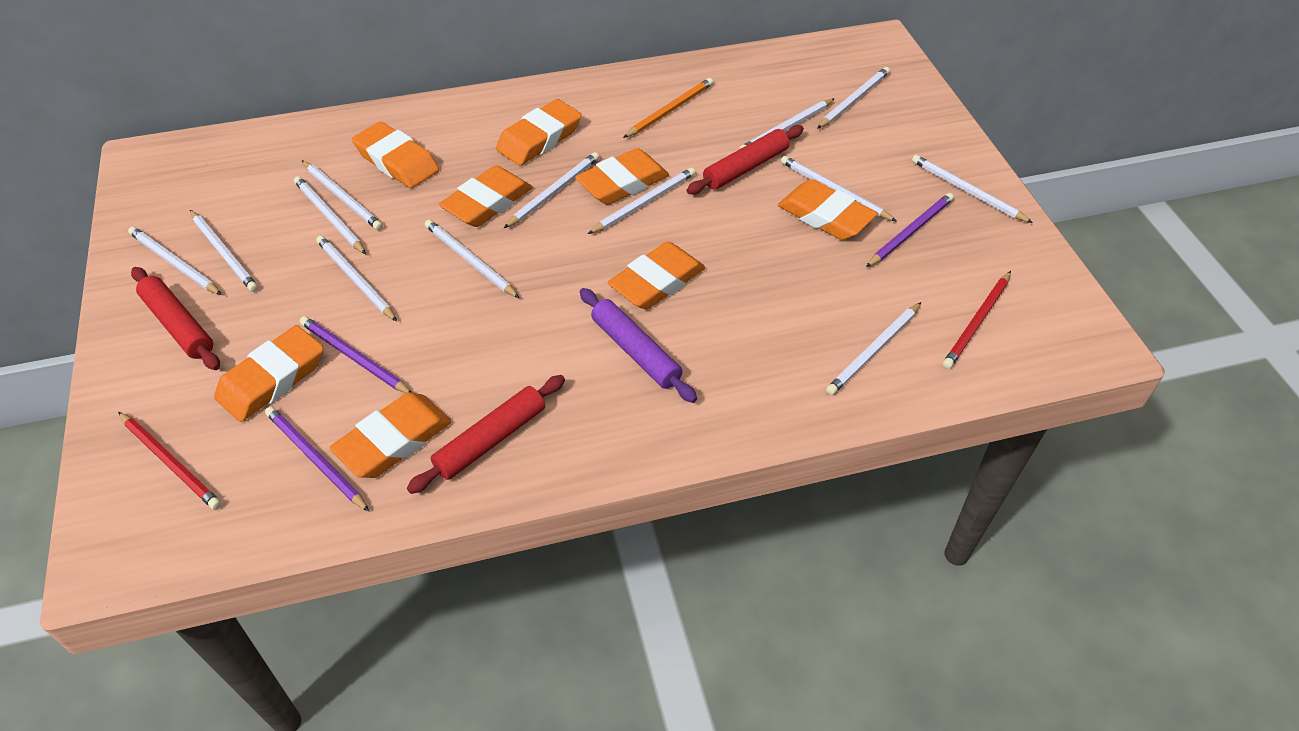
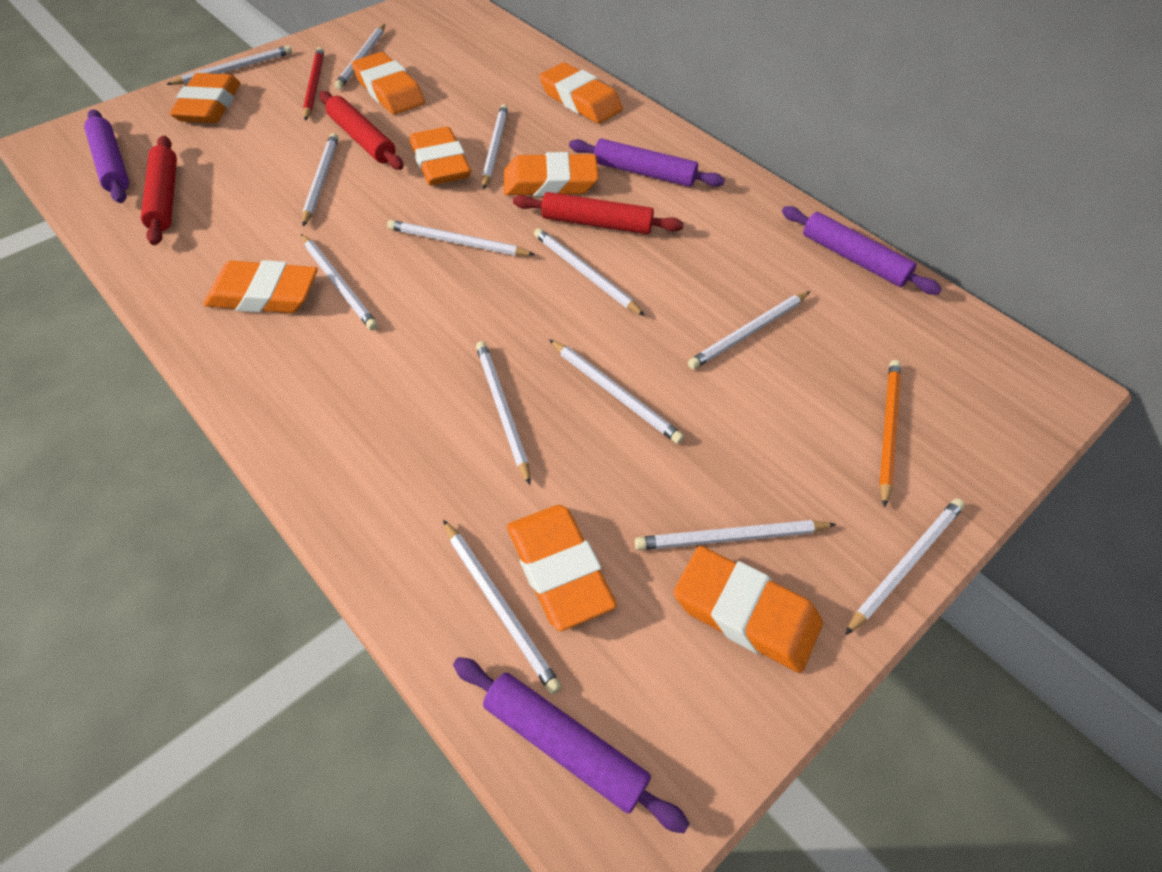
purple pencil: 3 -> 0
purple rolling pin: 1 -> 4
red pencil: 2 -> 1

